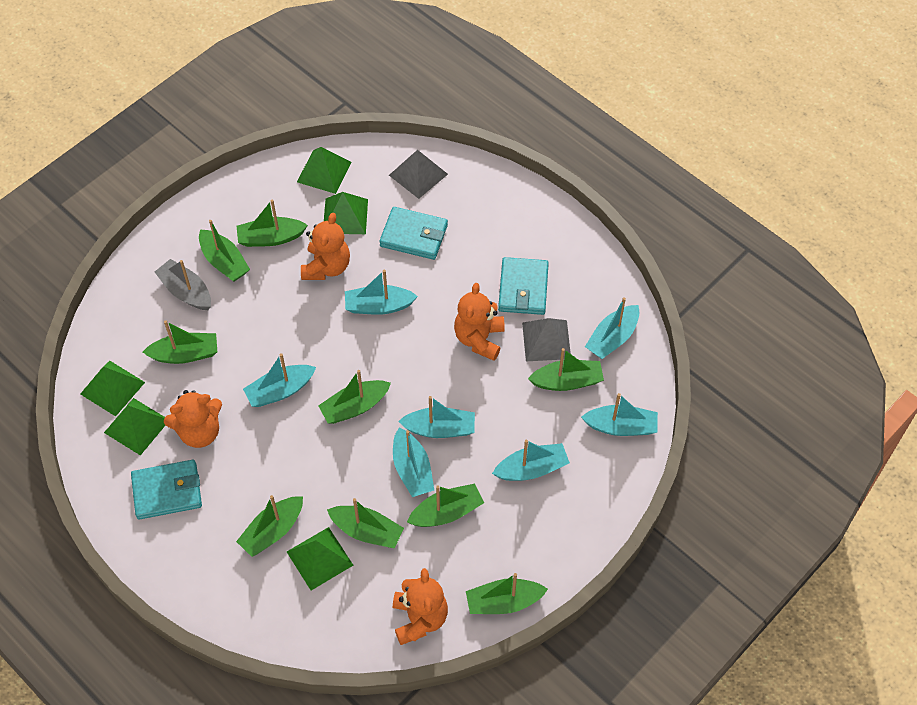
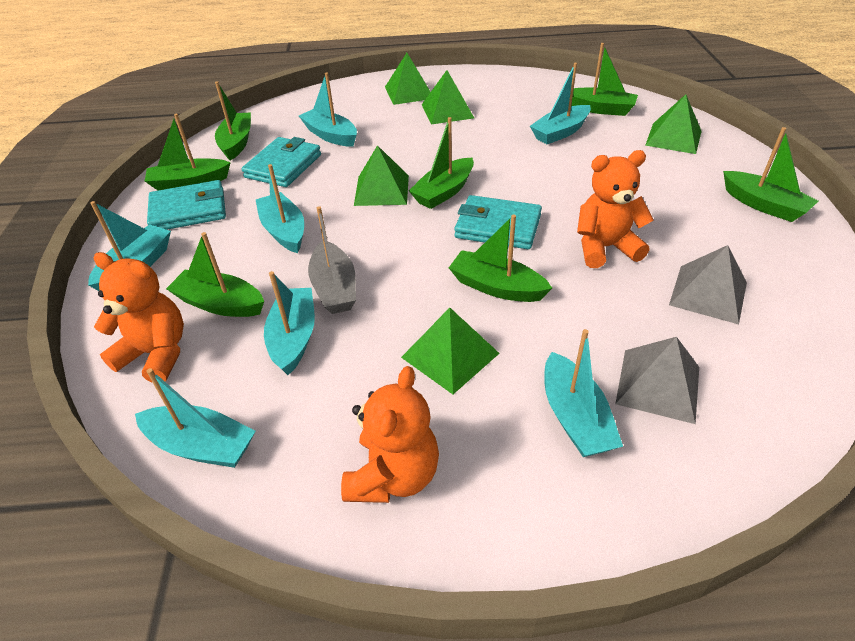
green boat: 9 -> 7
orange teddy bear: 4 -> 3

